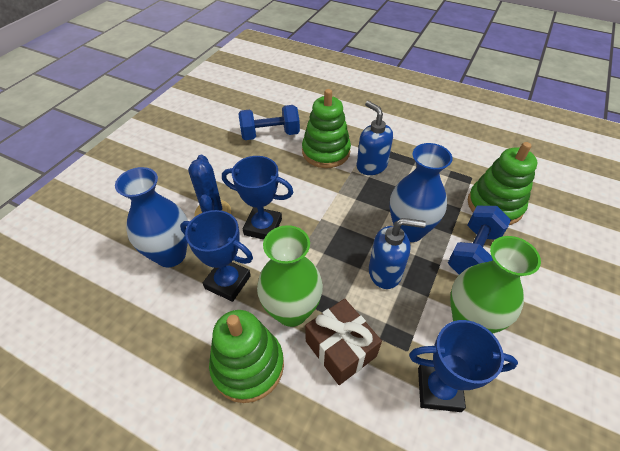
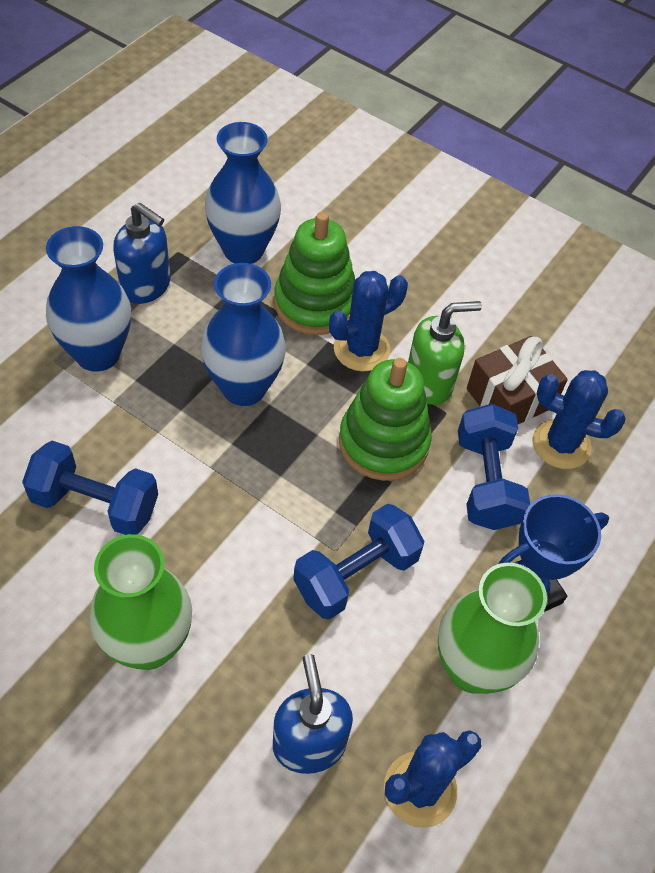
blue cactus: 1 -> 3
blue dumbbell: 2 -> 3
blue trophy: 3 -> 1
blue vase: 2 -> 3
green soap dispenser: 0 -> 1
green stacking toy: 3 -> 2

